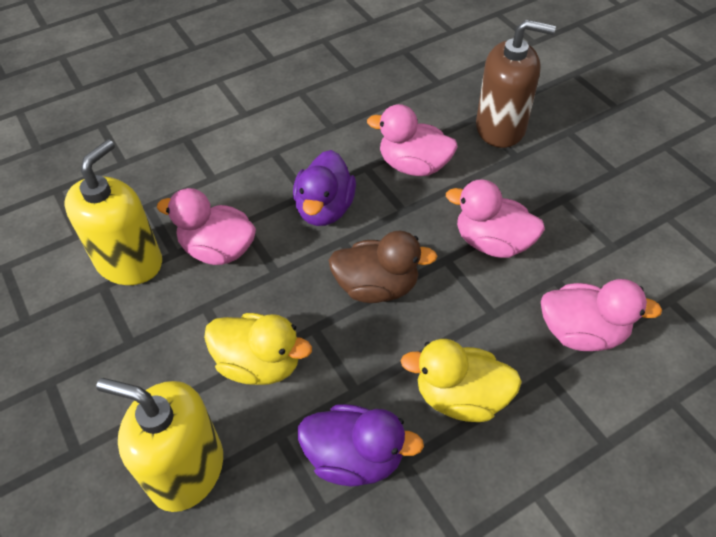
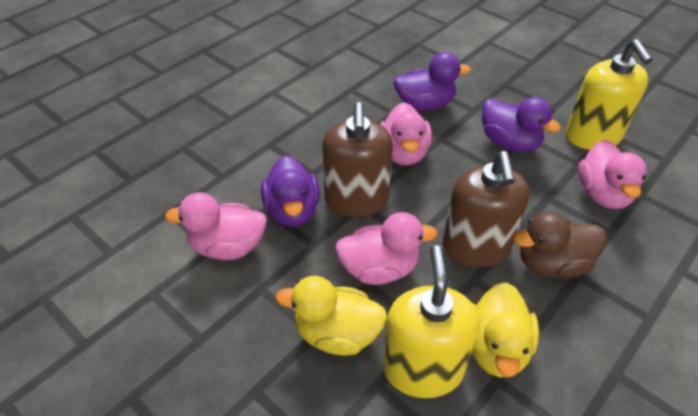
brown soap dispenser: 1 -> 2
purple duck: 2 -> 3

